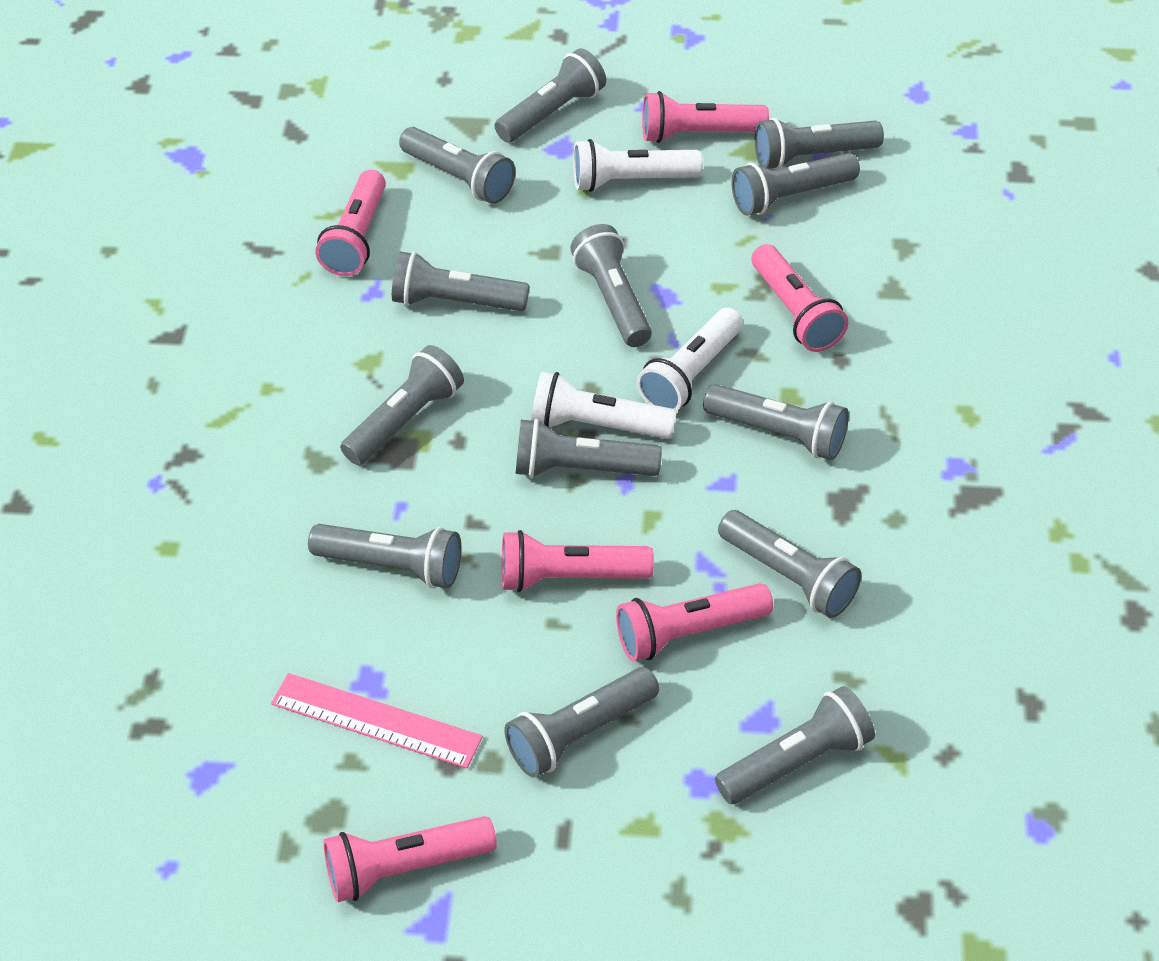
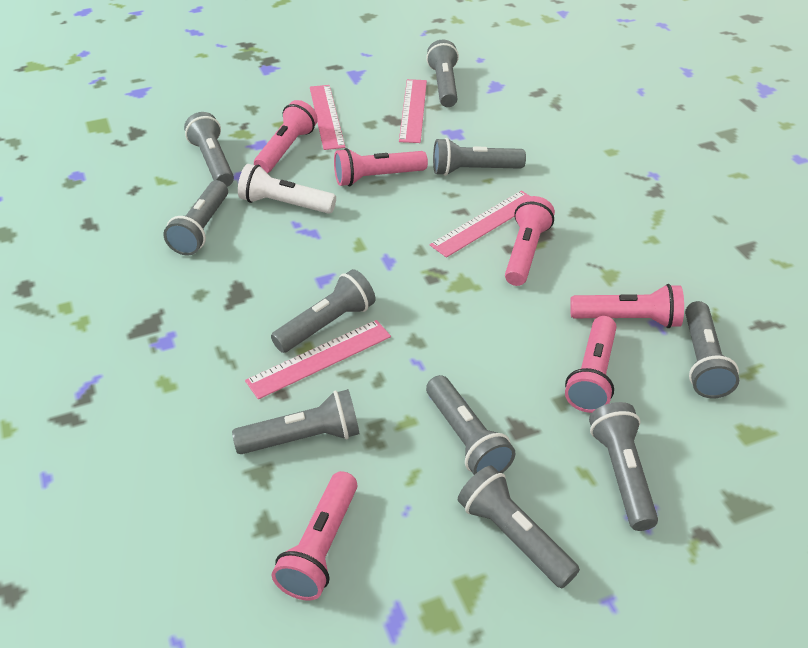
grey flashlight: 13 -> 10
pink ruler: 1 -> 4
white flashlight: 3 -> 1

